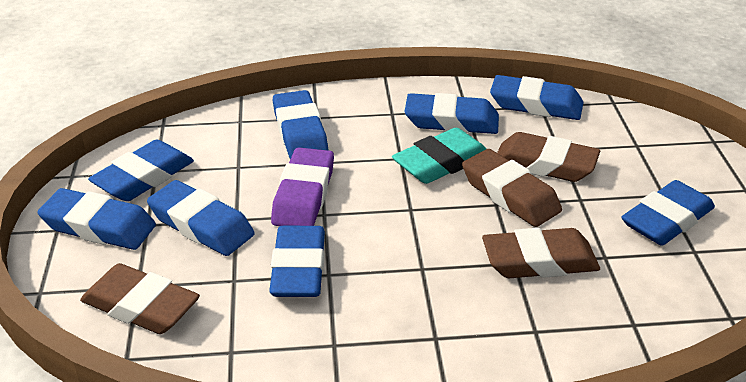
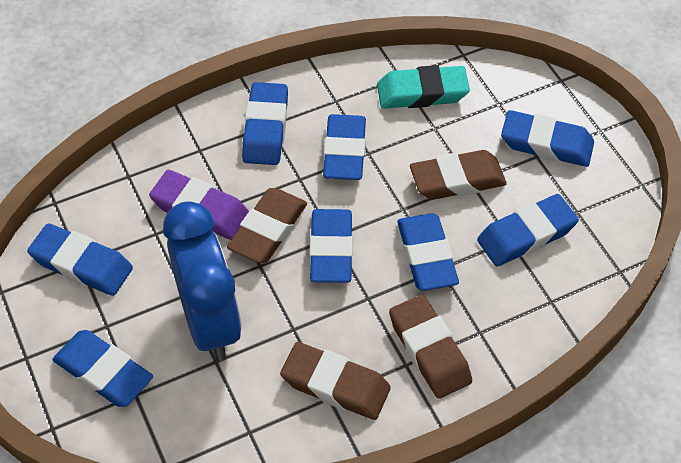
blue clock: 0 -> 1

